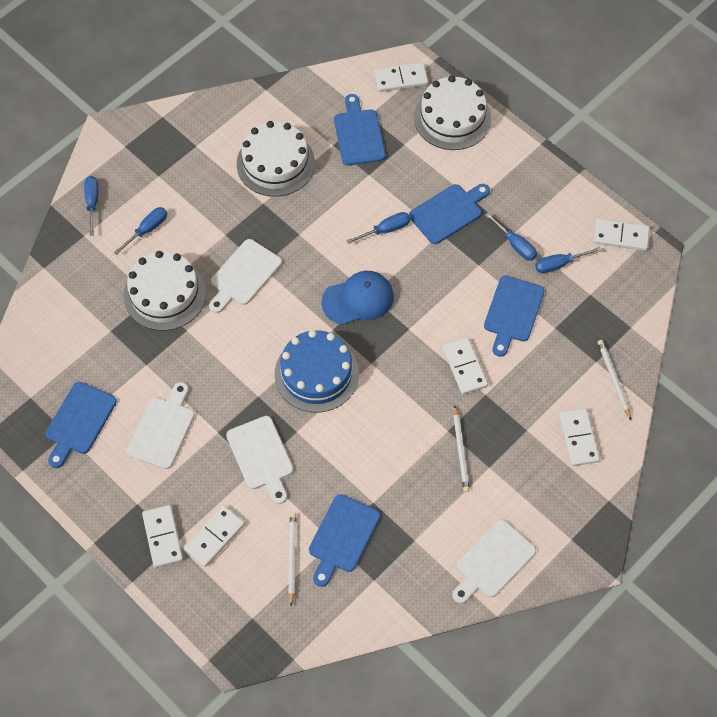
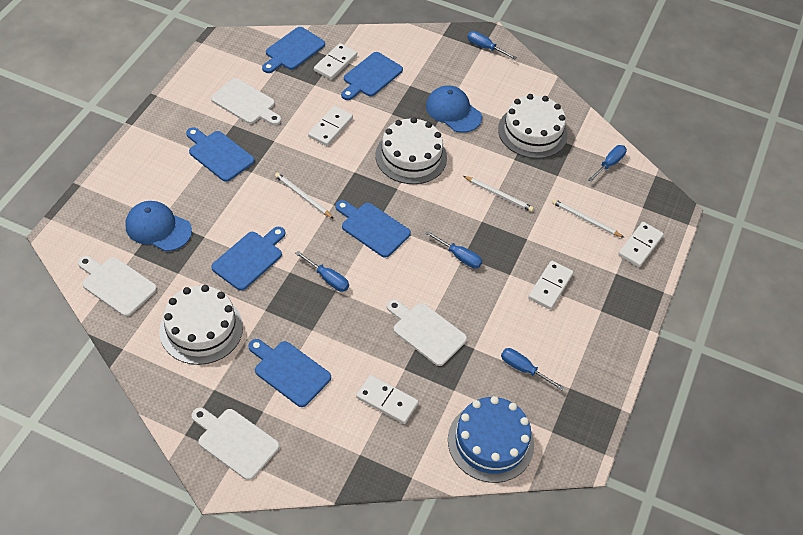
blue cap: 1 -> 2
blue cutting board: 5 -> 6
white domino: 6 -> 5

